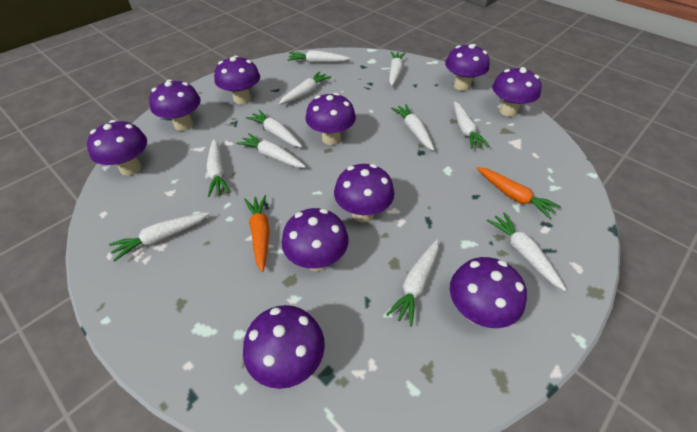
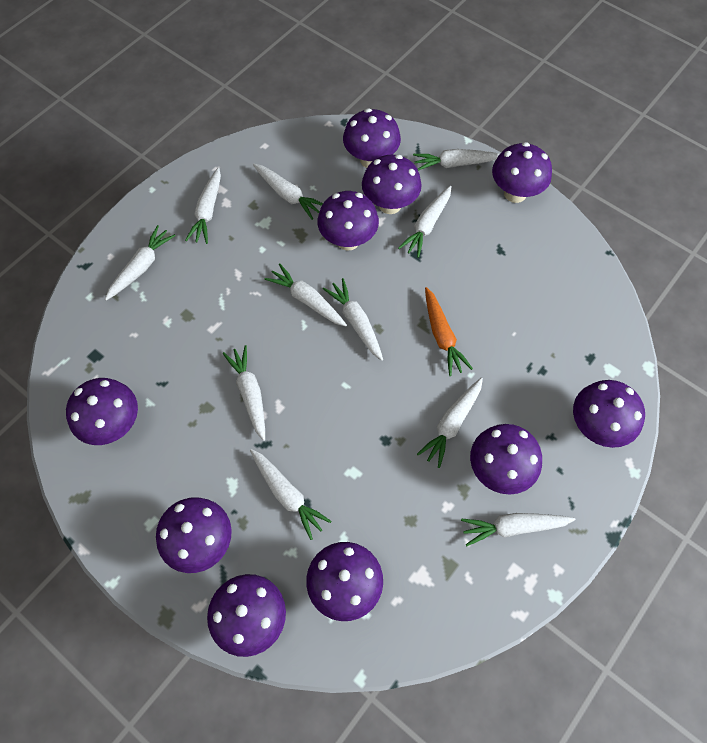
orange carrot: 2 -> 1

